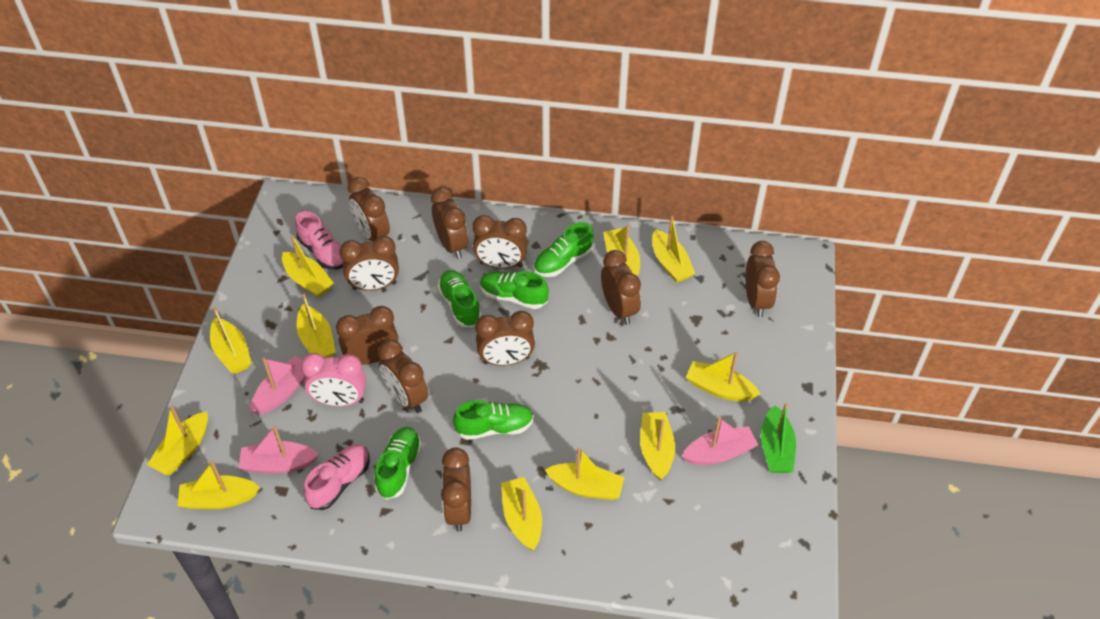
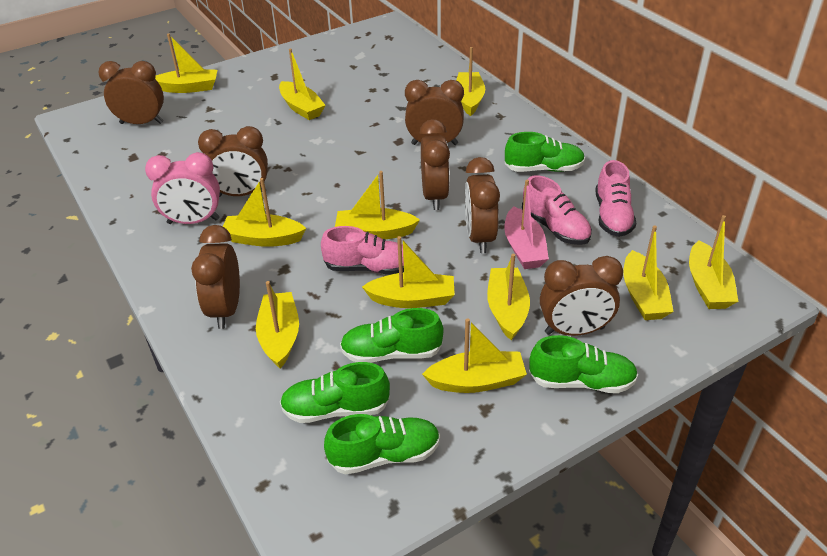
brown clock: 10 -> 7
green boat: 1 -> 0
pink boat: 3 -> 1
pink shoe: 2 -> 3

